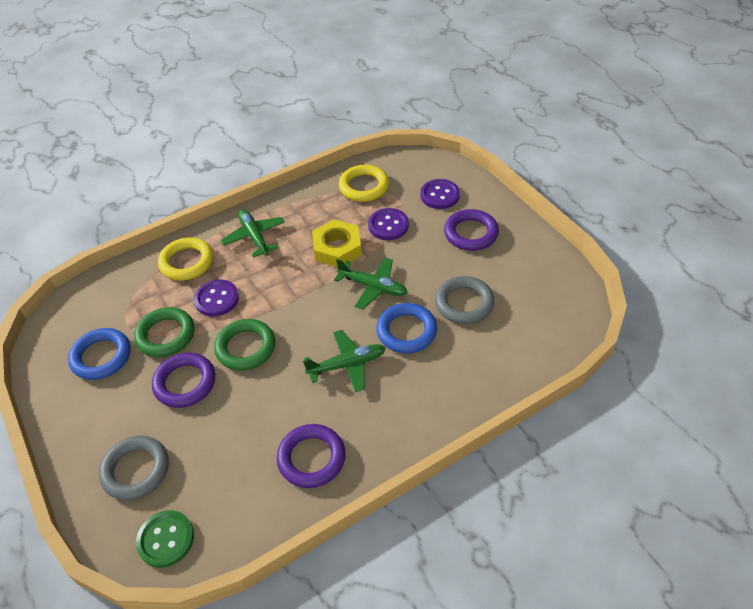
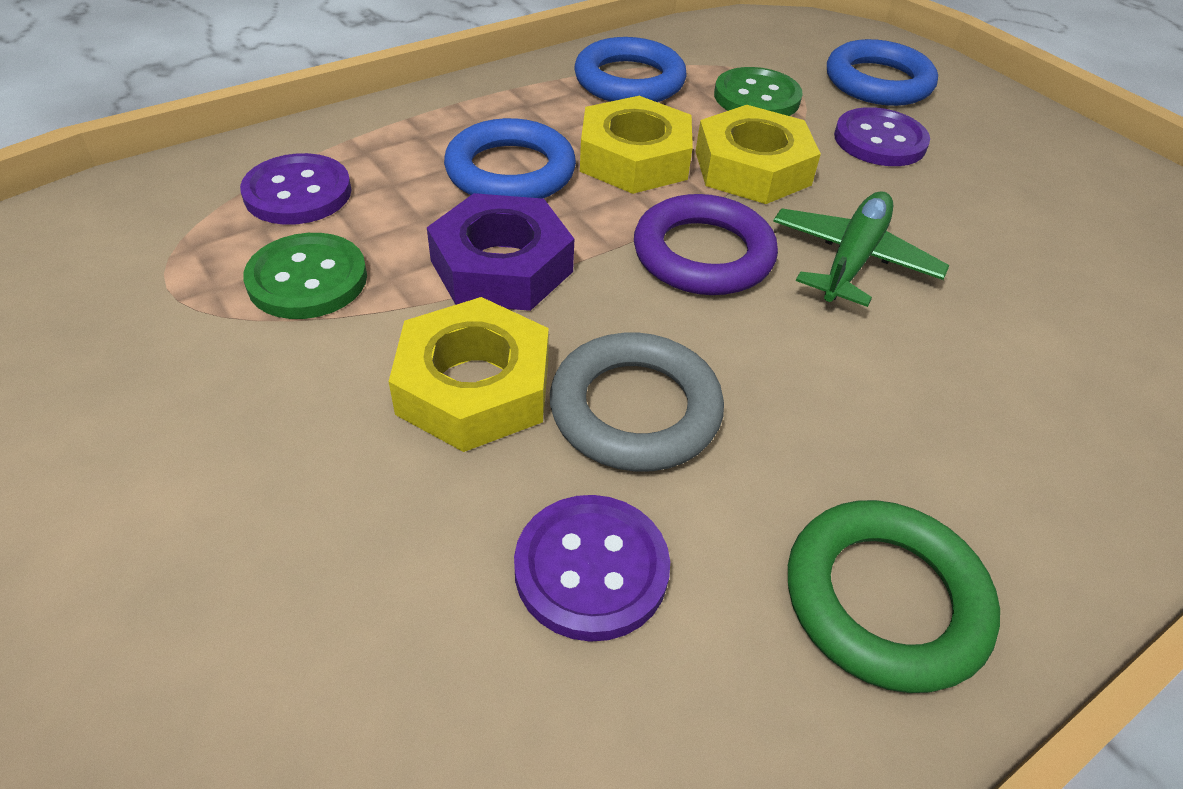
blue ring: 2 -> 3
green button: 1 -> 2
green plane: 3 -> 1
green ring: 2 -> 1
grey ring: 2 -> 1
purple nut: 0 -> 1
purple ring: 3 -> 1
yellow nut: 1 -> 3
yellow ring: 2 -> 0

